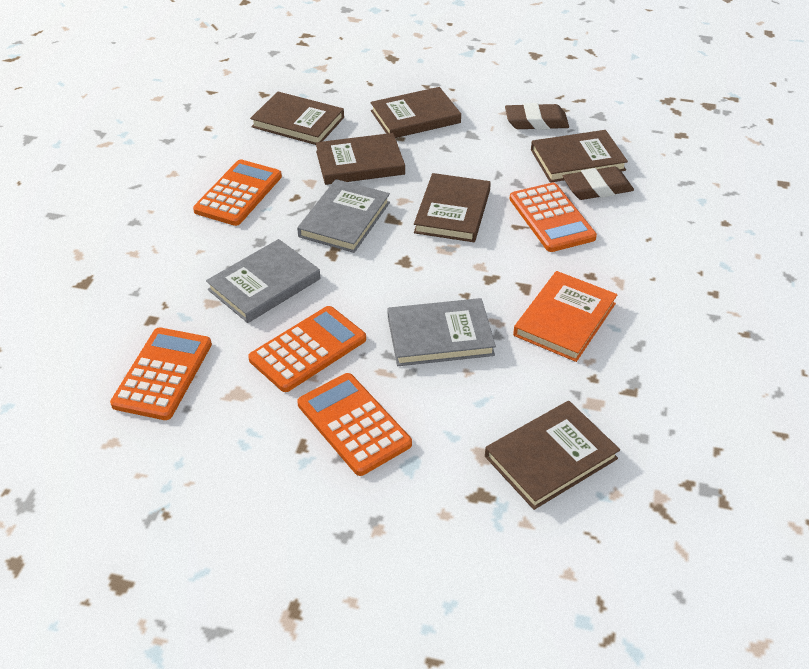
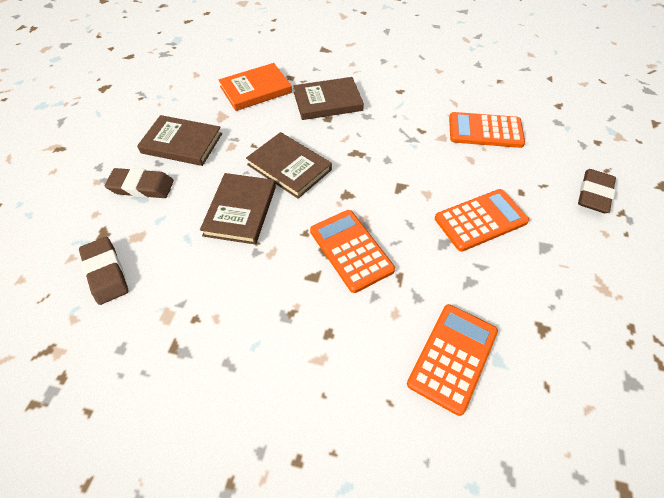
brown book: 6 -> 4
brown eraser: 2 -> 3
grey book: 3 -> 0
orange calculator: 5 -> 4

